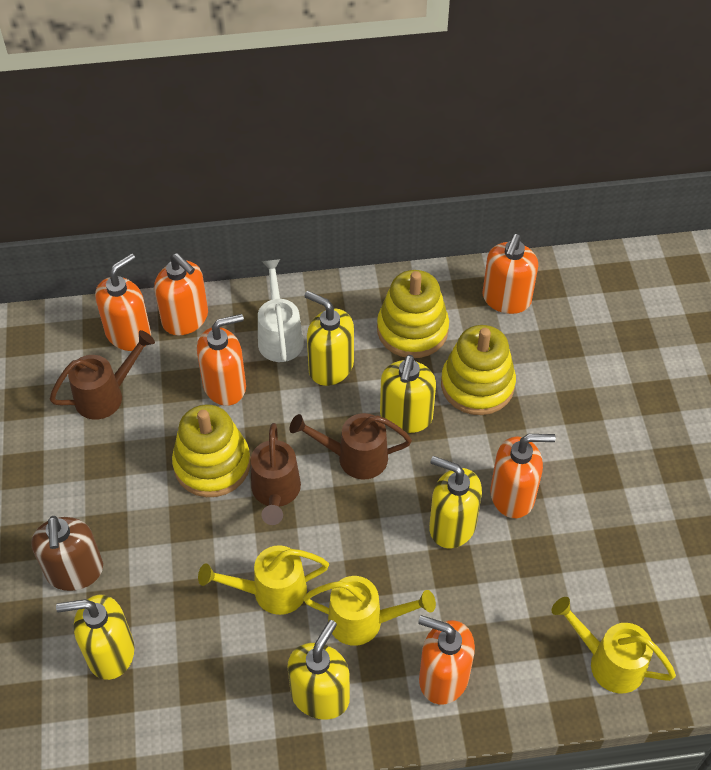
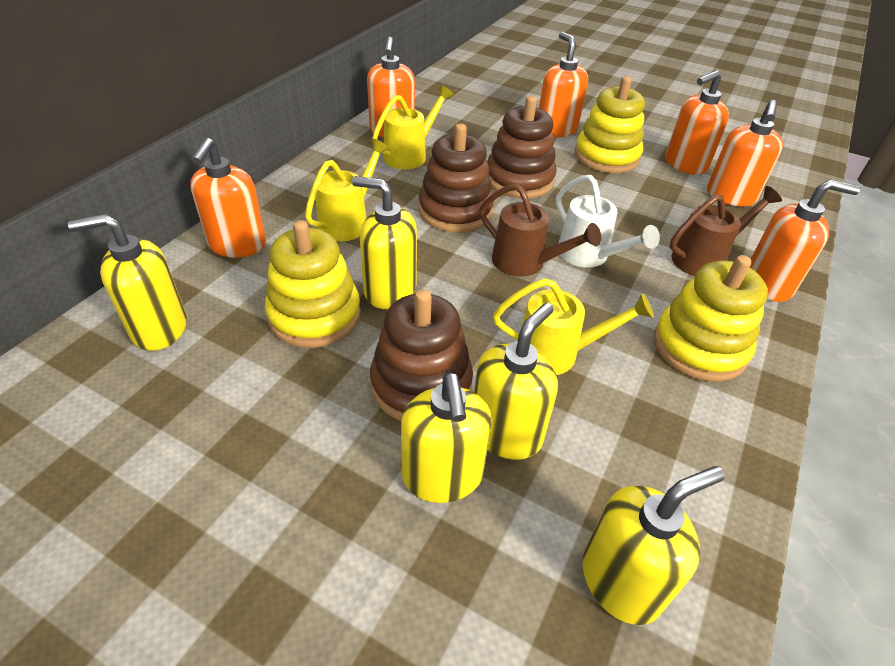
brown soap dispenser: 1 -> 0
brown stacking toy: 0 -> 3
brown watering can: 3 -> 2

